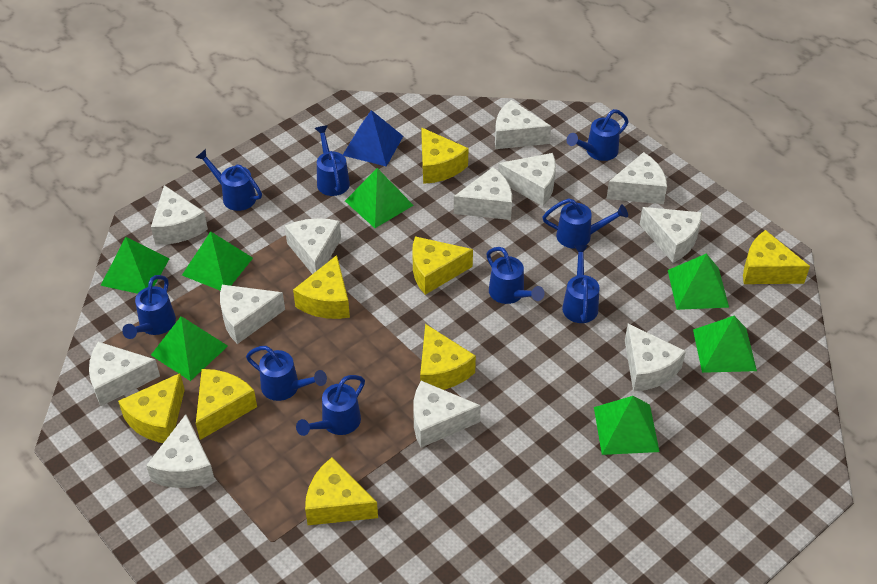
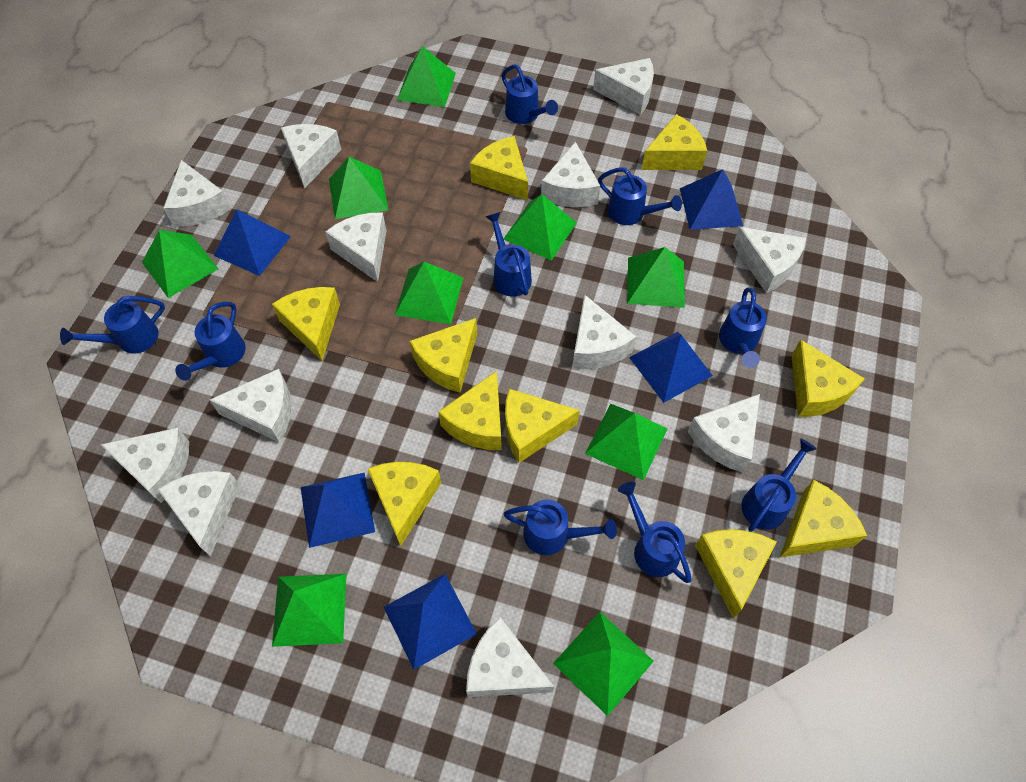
blue pyramid: 1 -> 5
green pyramid: 7 -> 9
yellow cheese: 8 -> 10

